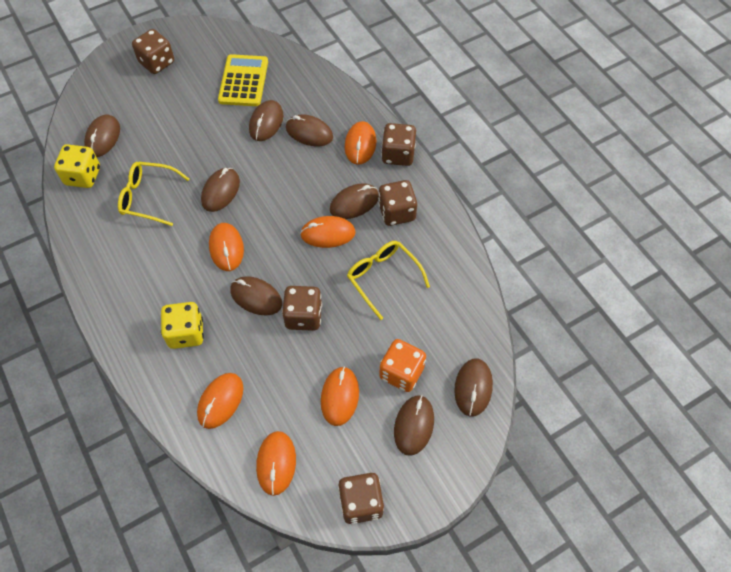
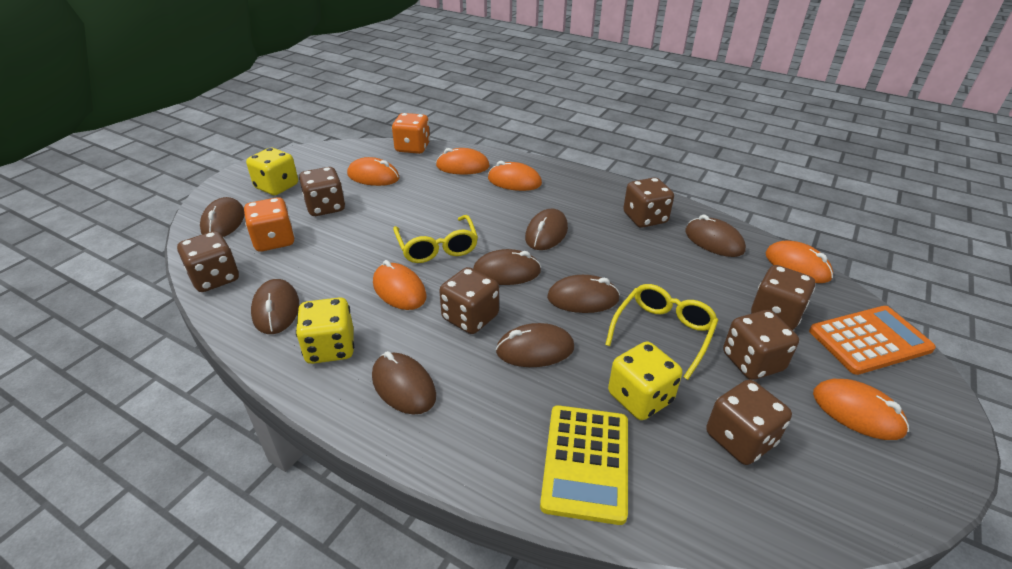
brown dice: 5 -> 7
orange calculator: 0 -> 1
orange dice: 1 -> 2
yellow dice: 2 -> 3

